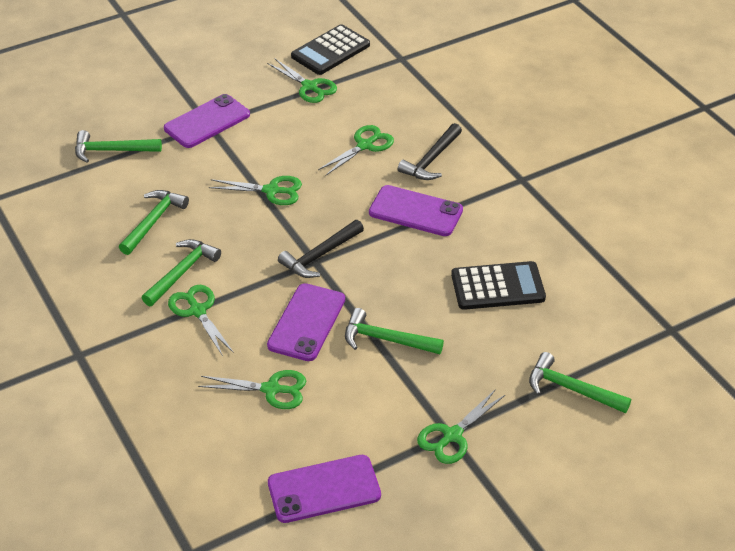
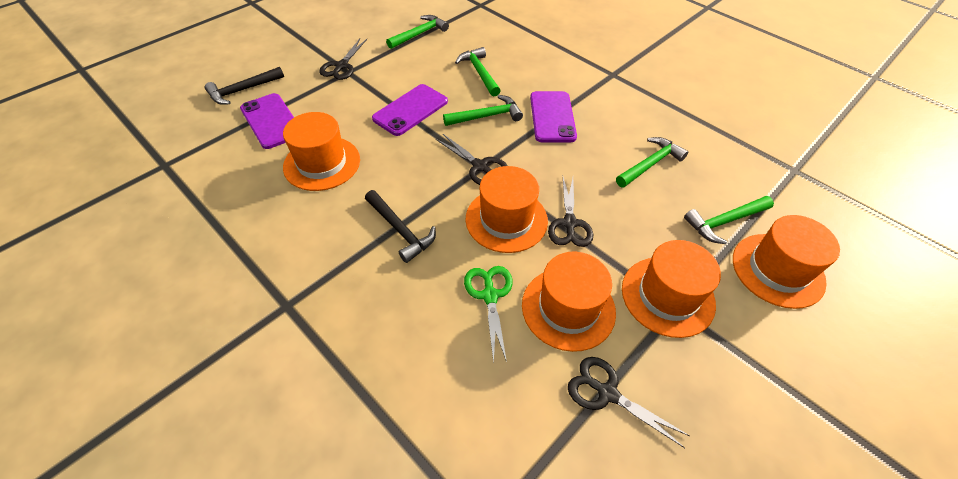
black calculator: 2 -> 0
black scissors: 0 -> 4
green scissors: 6 -> 1
orange hat: 0 -> 5
purple phone: 4 -> 3

